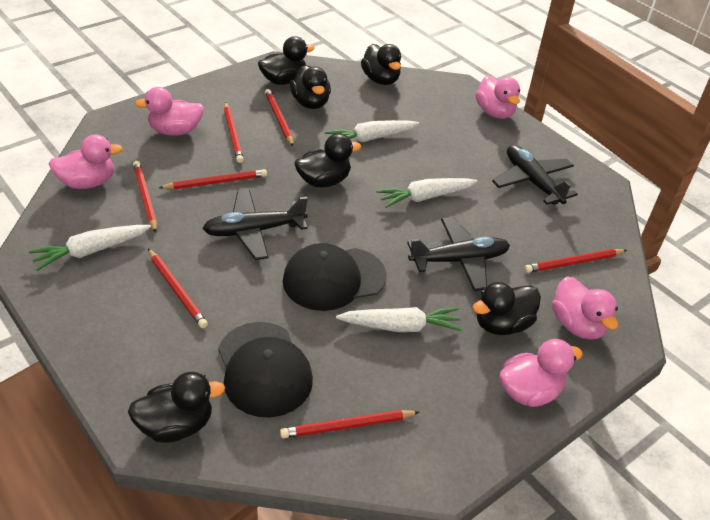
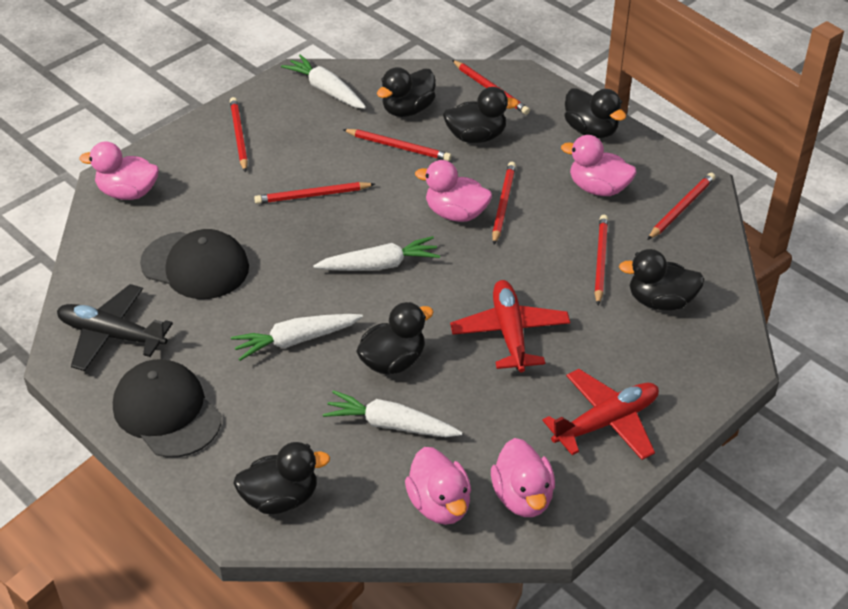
black plane: 3 -> 1
red plane: 0 -> 2

